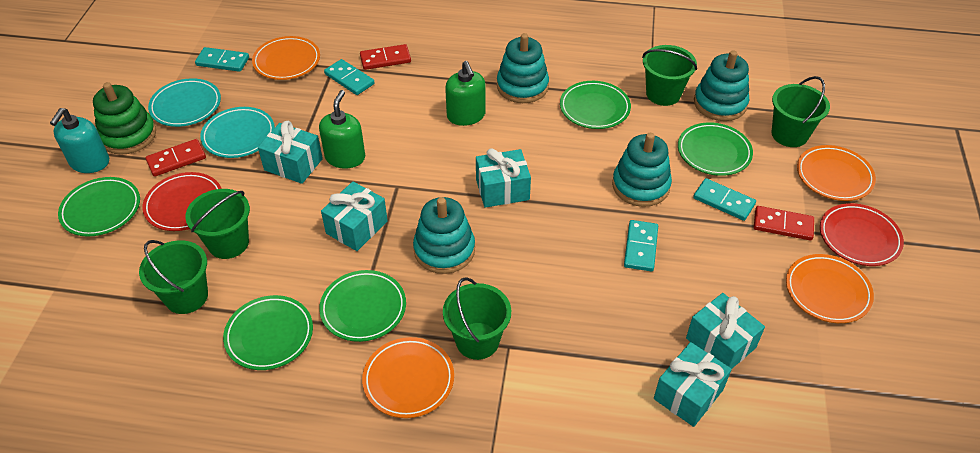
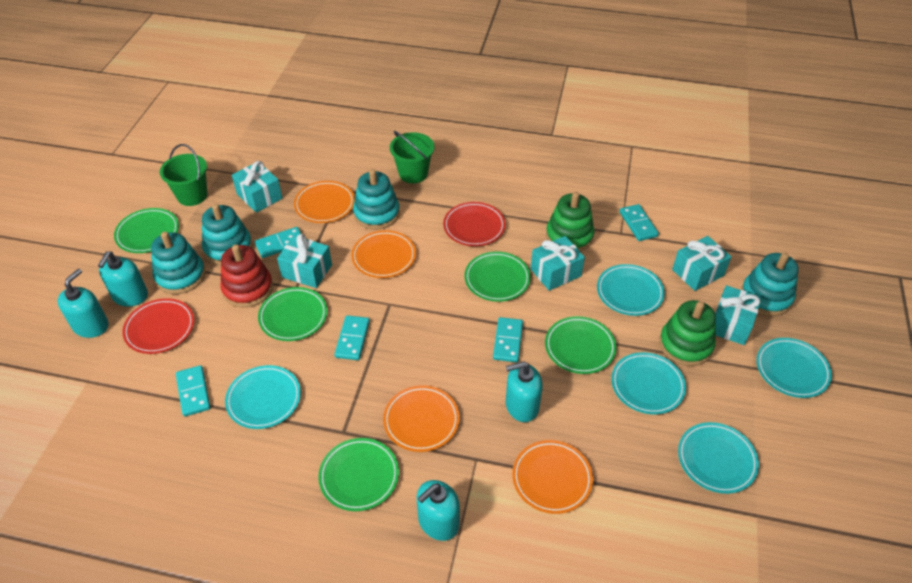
green bucket: 5 -> 2
green soap dispenser: 2 -> 0
green stacking toy: 1 -> 2
red domino: 3 -> 0
red stacking toy: 0 -> 1
turquoise domino: 4 -> 5
turquoise plate: 2 -> 5
turquoise soap dispenser: 1 -> 4

